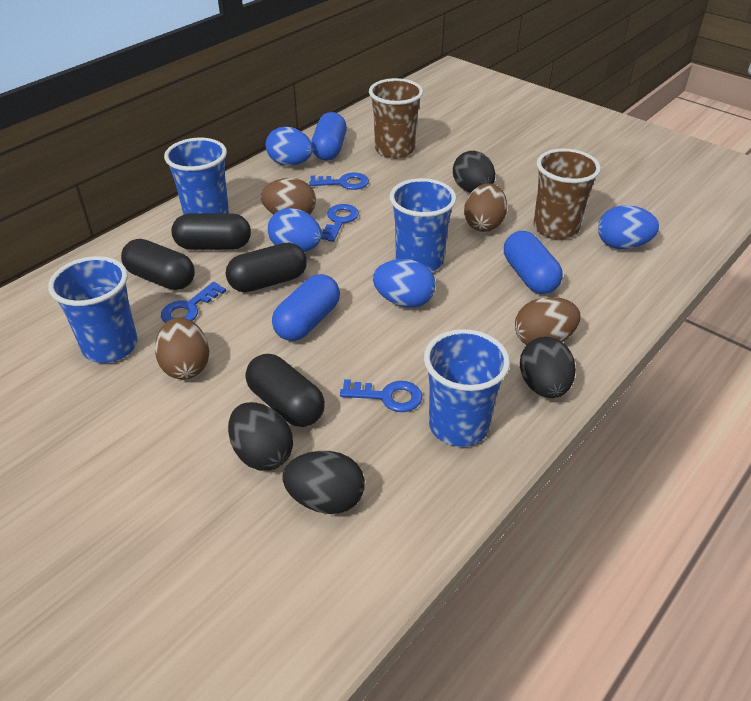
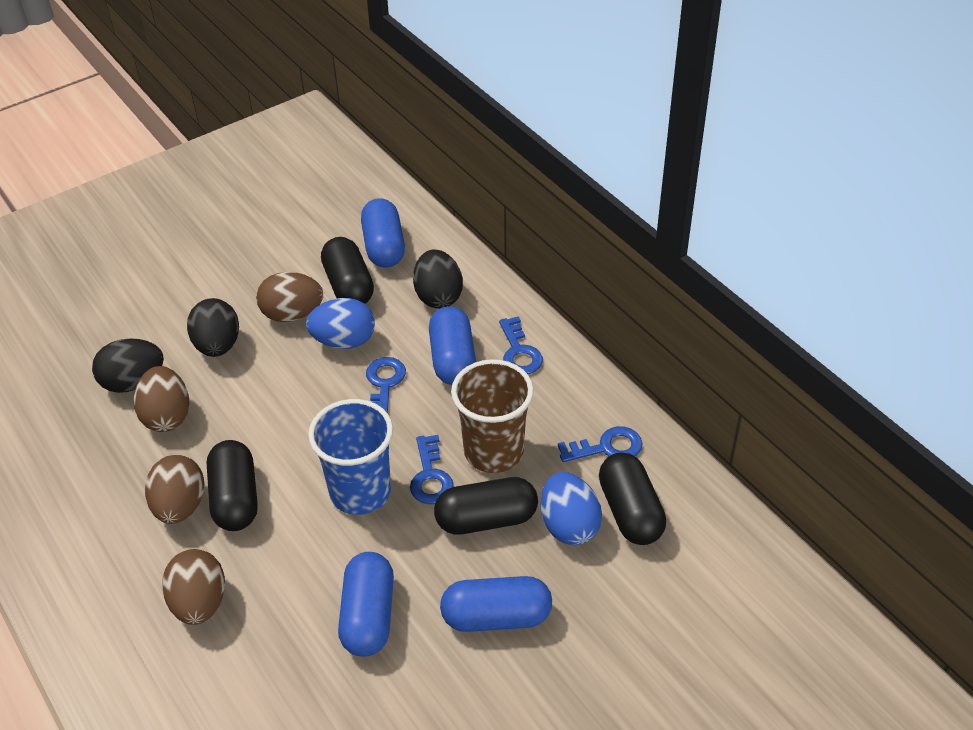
black egg: 4 -> 3
blue capsule: 3 -> 4
blue cup: 4 -> 1
blue egg: 4 -> 2
brown cup: 2 -> 1

